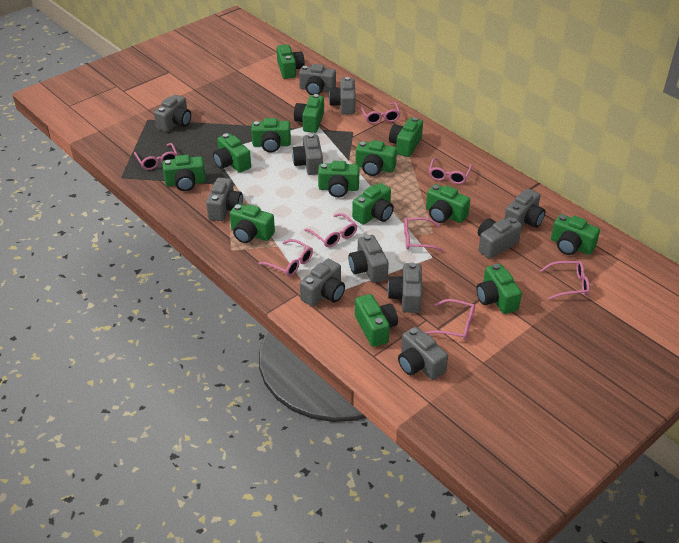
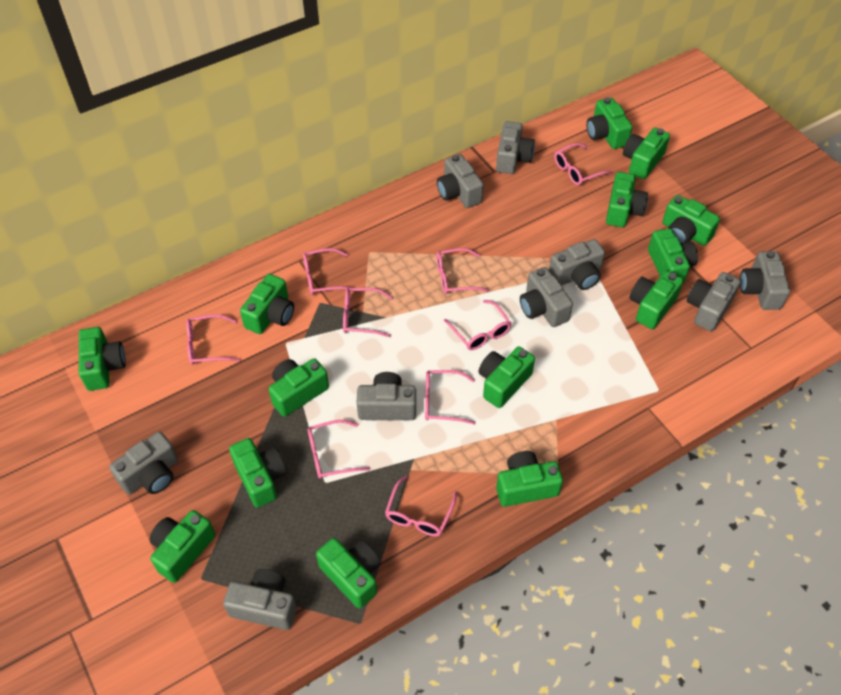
grey camera: 11 -> 9
pink glasses: 8 -> 9

